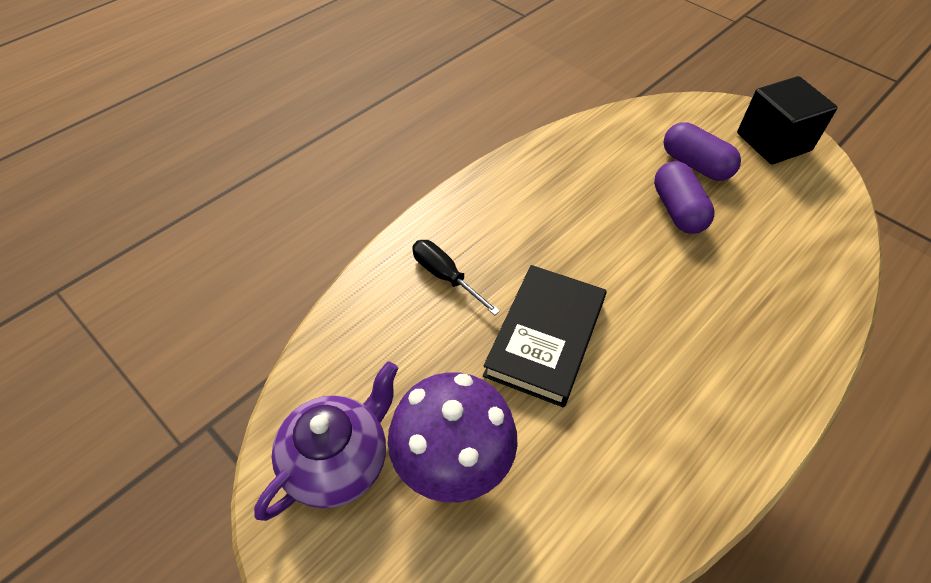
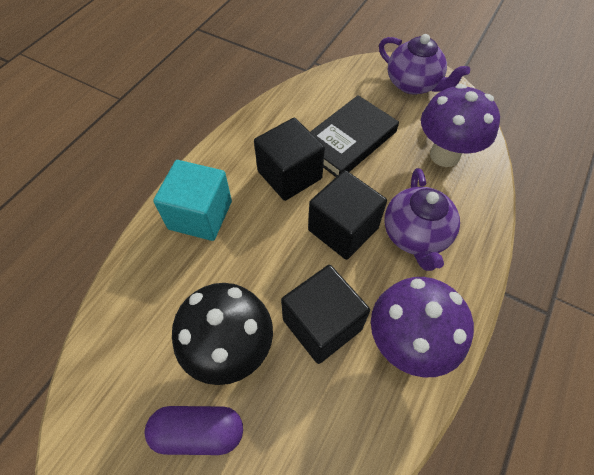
black cube: 1 -> 3
black mushroom: 0 -> 1
black screwdriver: 1 -> 0
purple capsule: 2 -> 1
purple mushroom: 1 -> 2
purple teapot: 1 -> 2
turquoise cube: 0 -> 1

